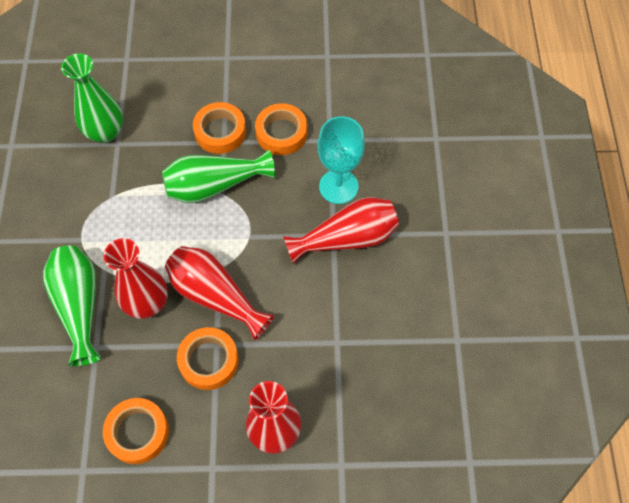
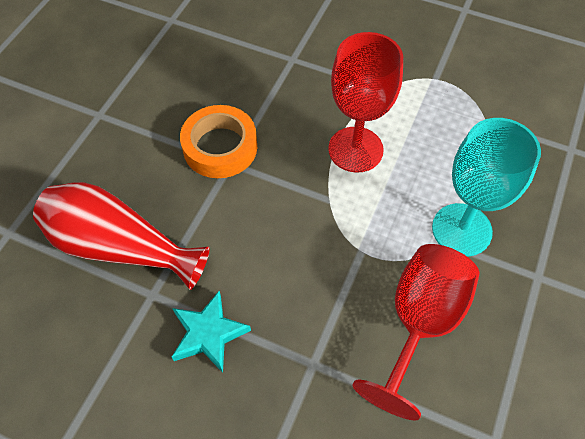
green vase: 3 -> 0
orange tape: 4 -> 1
red goblet: 0 -> 2
red vase: 4 -> 1
turquoise star: 0 -> 1

